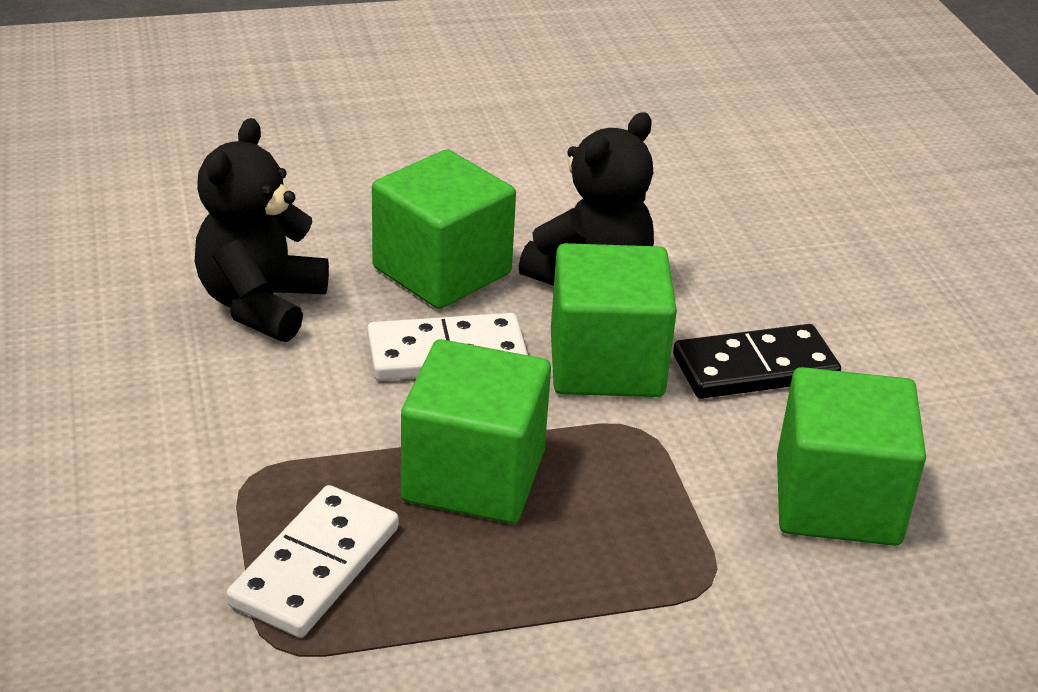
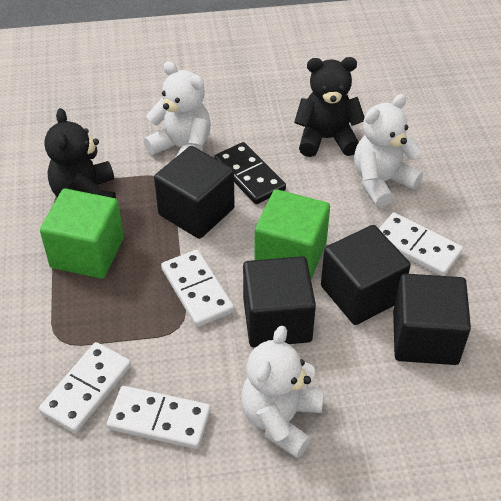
black cube: 0 -> 4
green cube: 4 -> 2
white domino: 2 -> 4
white teddy bear: 0 -> 3

